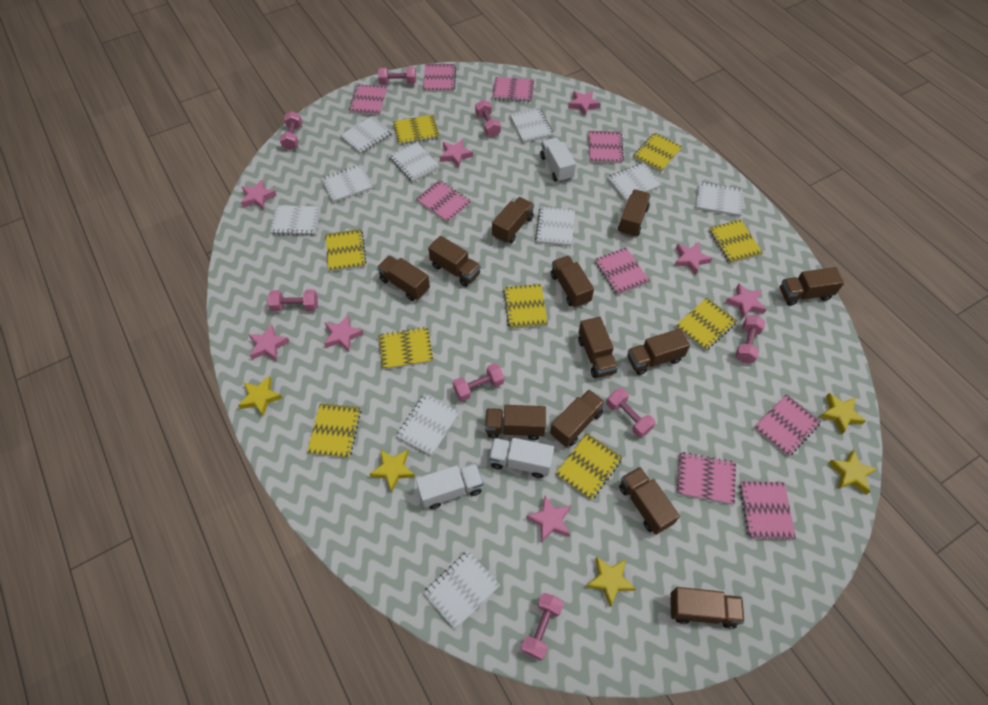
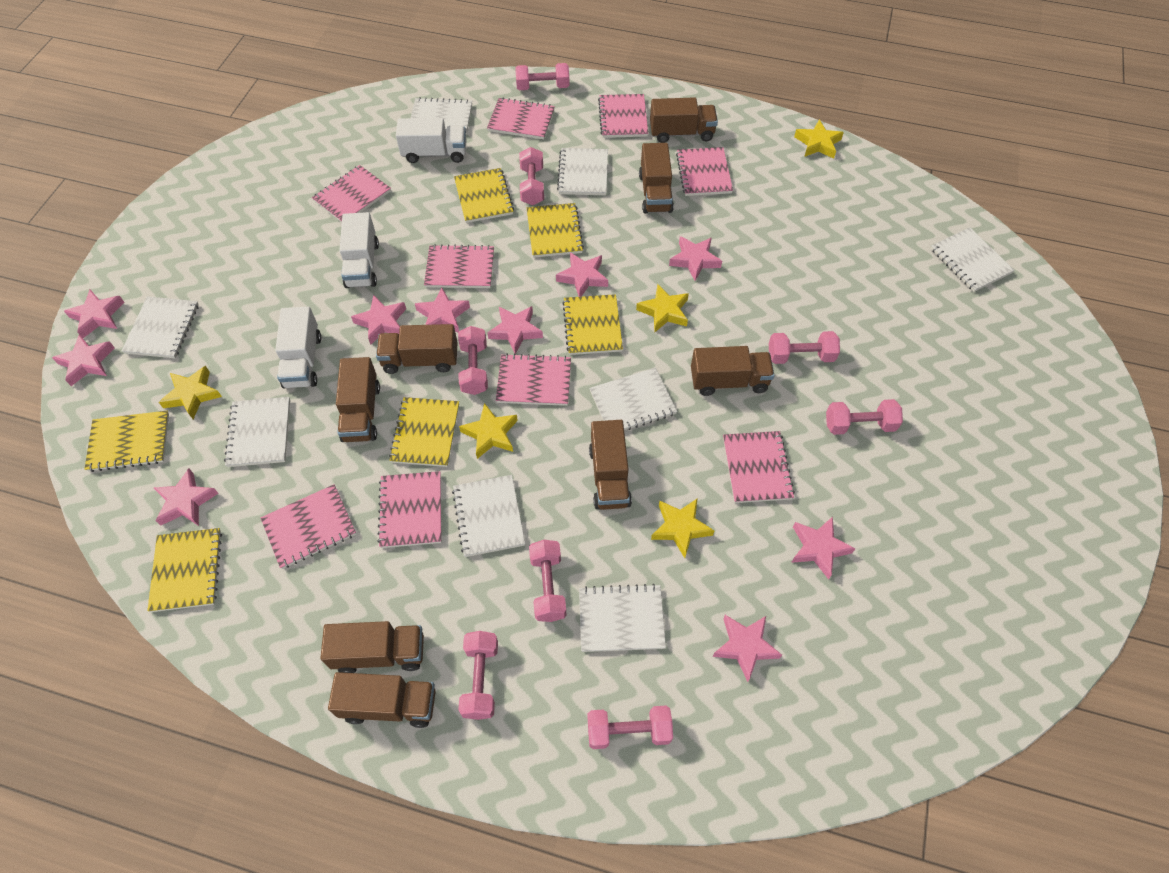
brown truck: 12 -> 8
pink star: 8 -> 10
white notebook: 10 -> 8
yellow notebook: 9 -> 6

